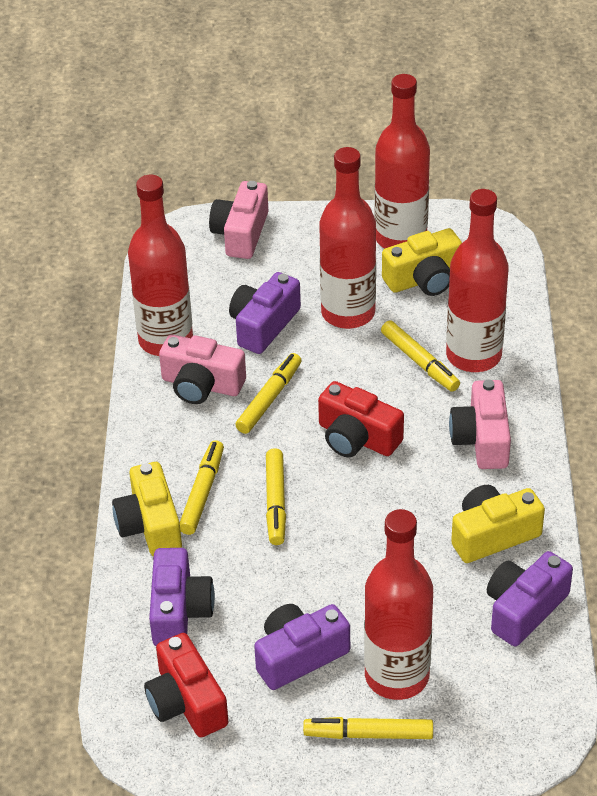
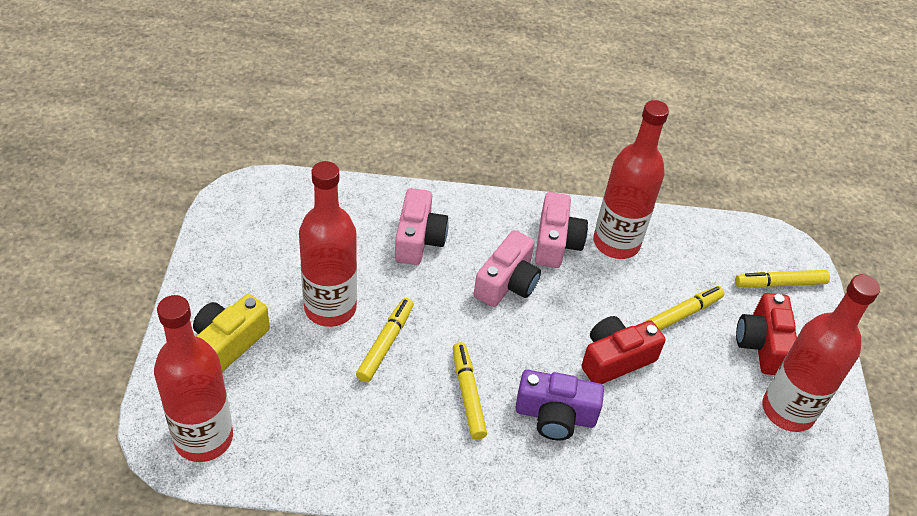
purple camera: 4 -> 1
red bottle: 5 -> 4
yellow camera: 3 -> 1
yellow marker: 5 -> 4

